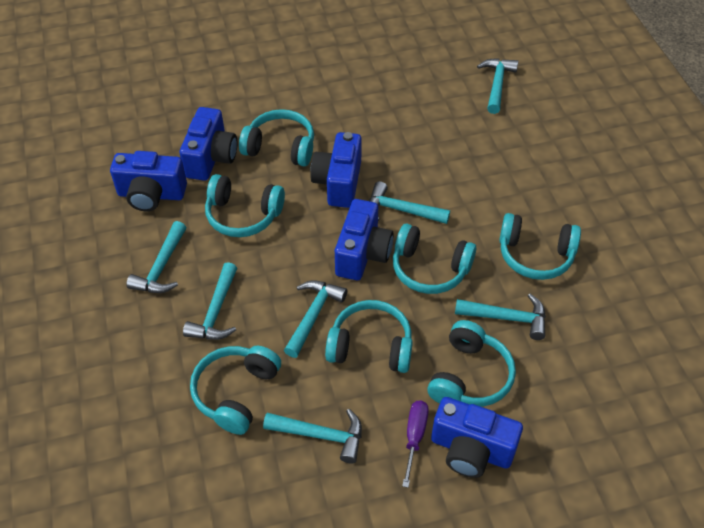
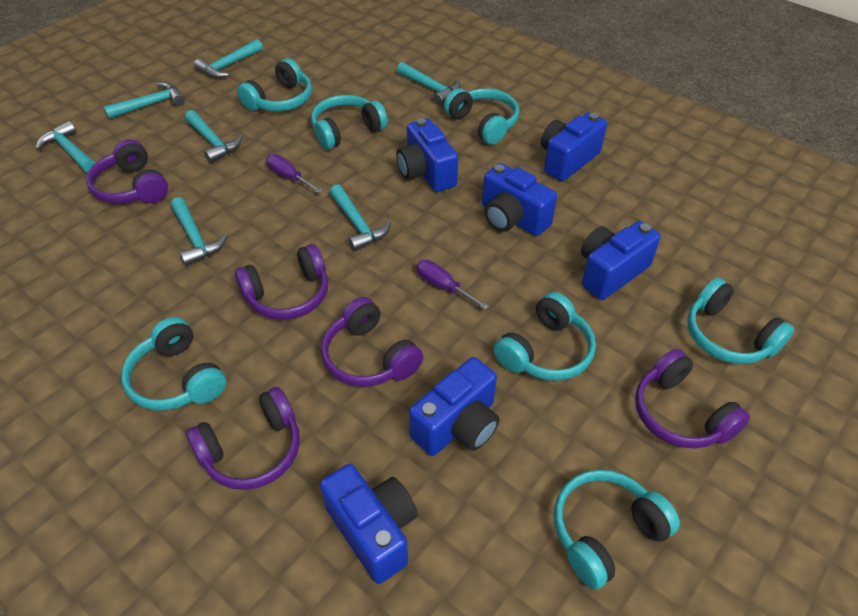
blue camera: 5 -> 6
purple headphones: 0 -> 5
purple screwdriver: 1 -> 2

